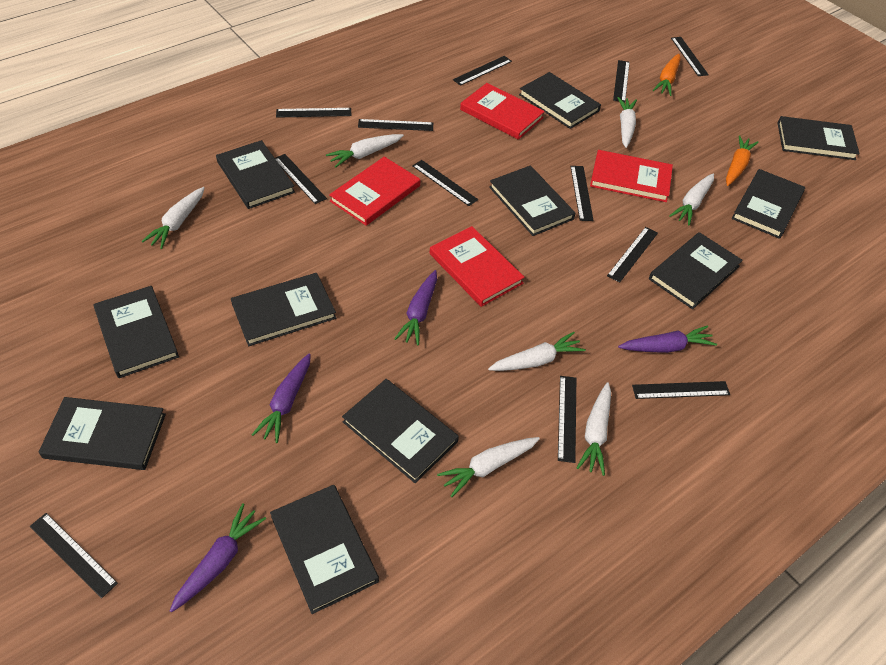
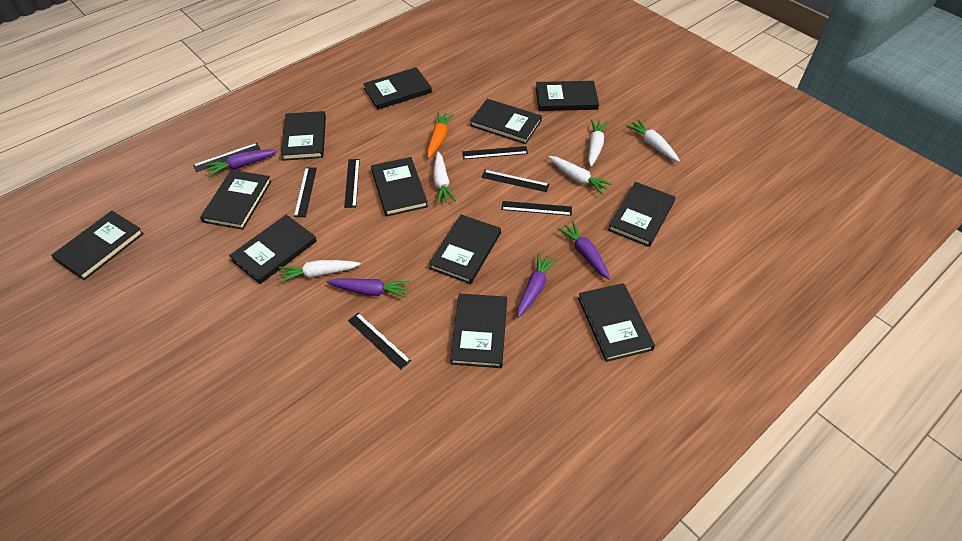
black book: 11 -> 12
black ruler: 12 -> 7
orange carrot: 2 -> 1
red book: 4 -> 0
white carrot: 7 -> 5

